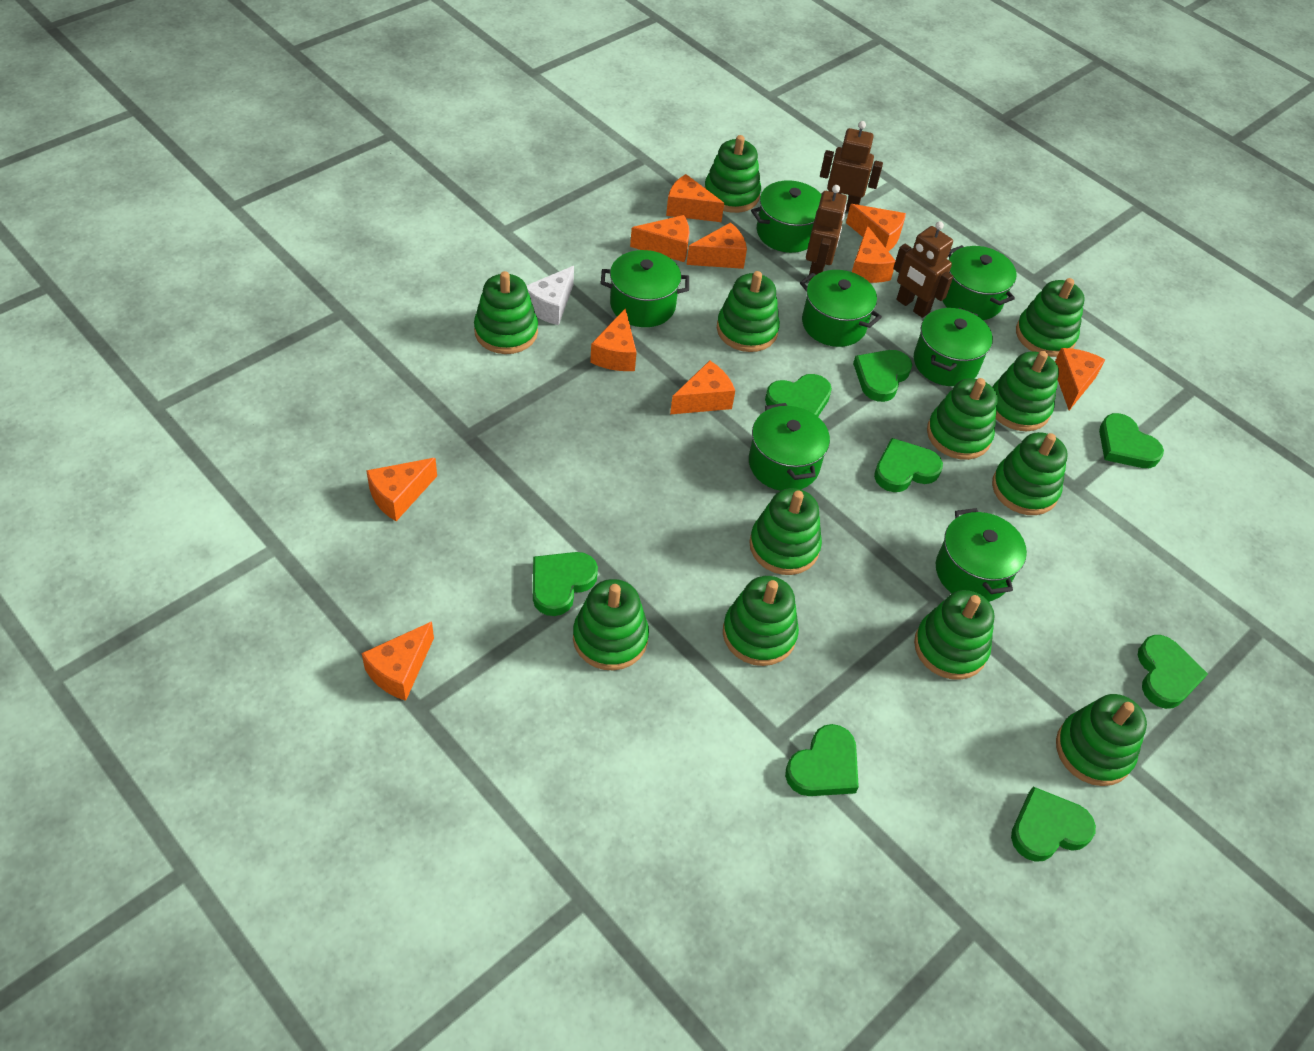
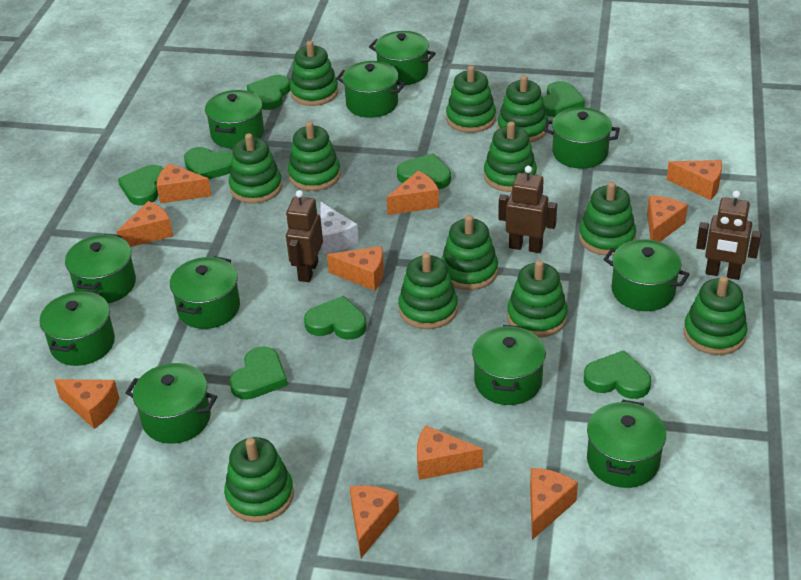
green pot: 7 -> 11

